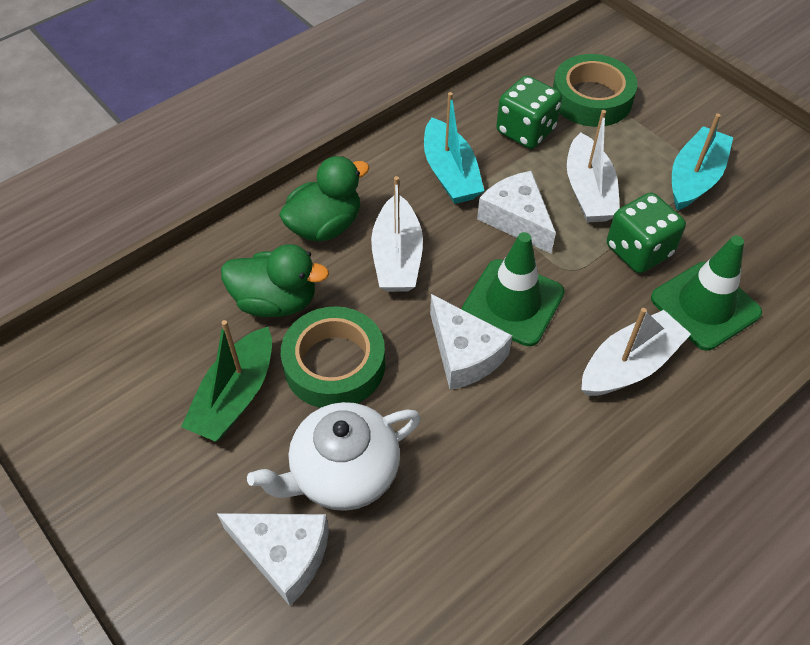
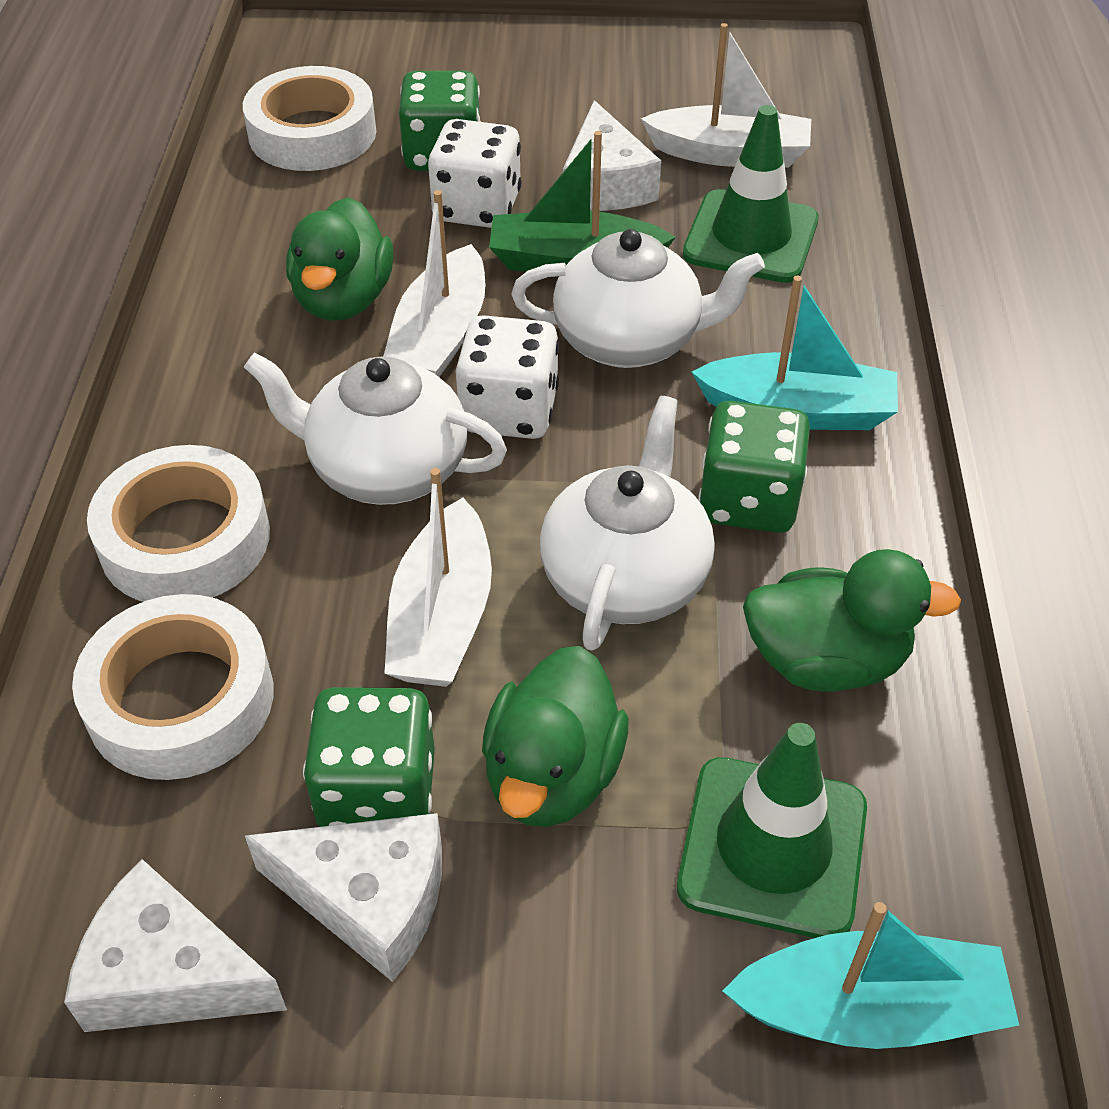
green dice: 2 -> 3
green duck: 2 -> 3
green tape: 2 -> 0
white dice: 0 -> 2
white tape: 0 -> 3
white teapot: 1 -> 3

